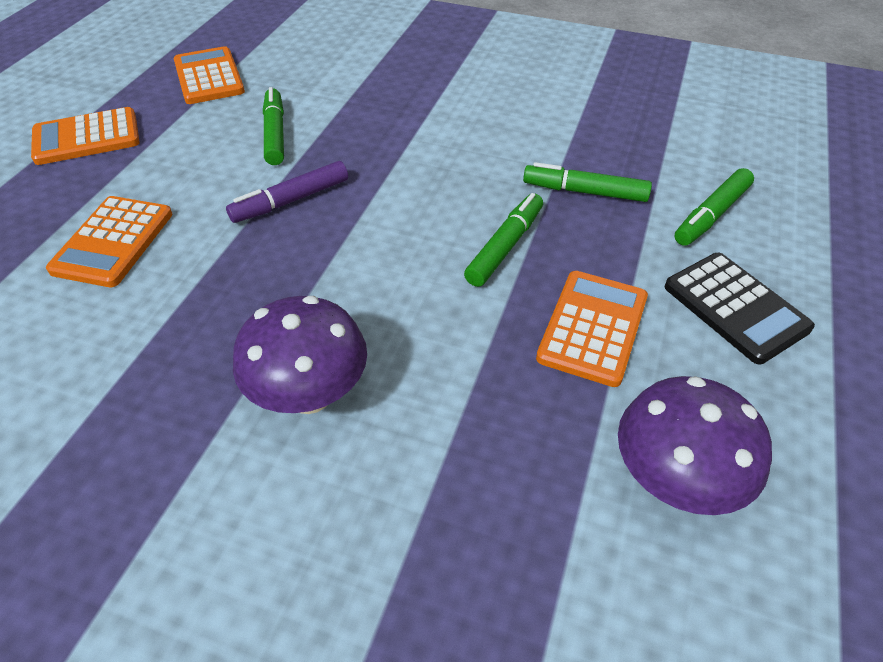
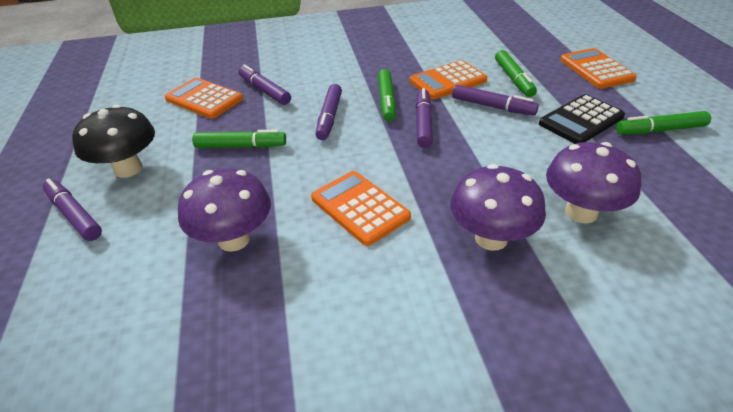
black mushroom: 0 -> 1
purple marker: 1 -> 5
purple mushroom: 2 -> 3

